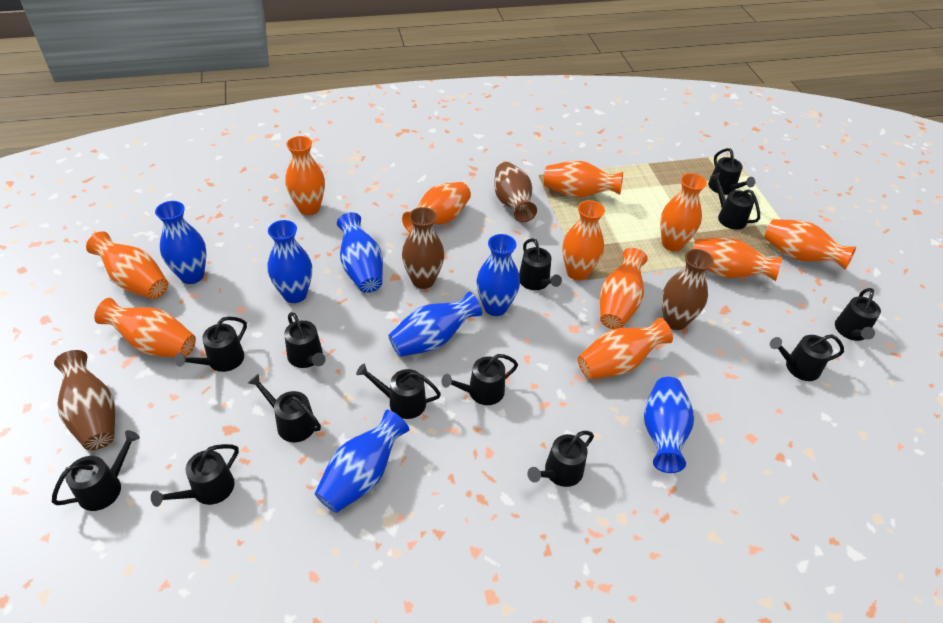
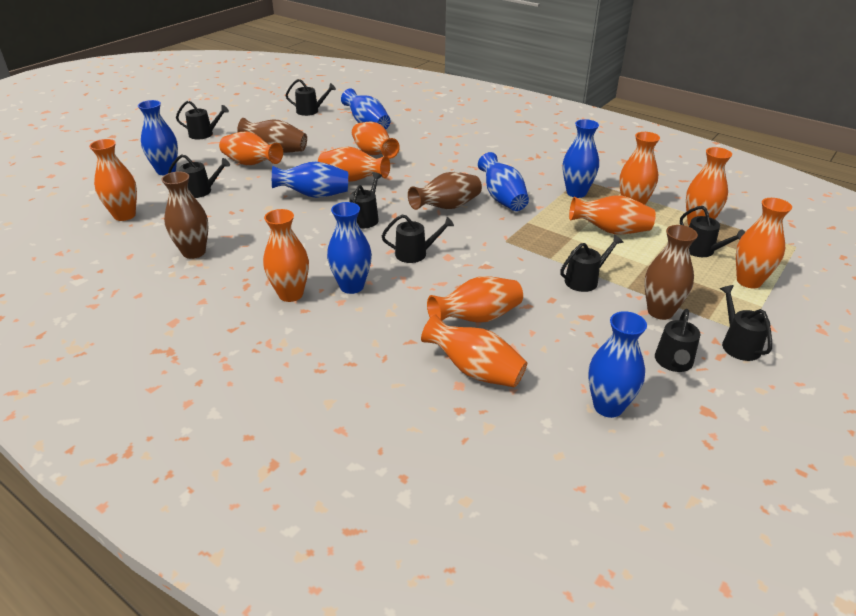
black watering can: 13 -> 9

